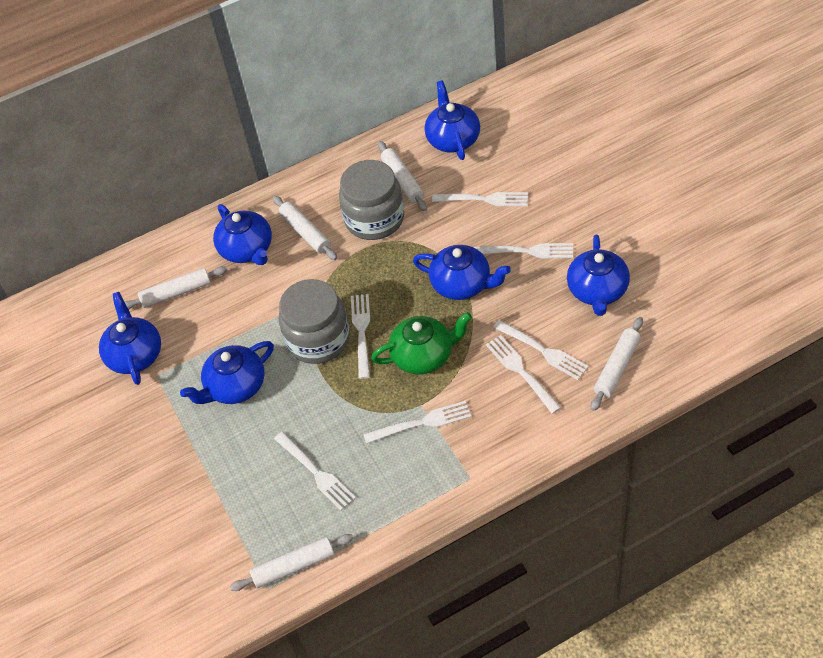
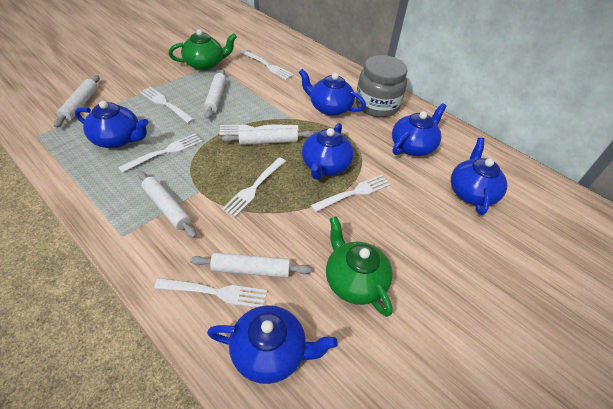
green teapot: 1 -> 2
grey jar: 2 -> 1

